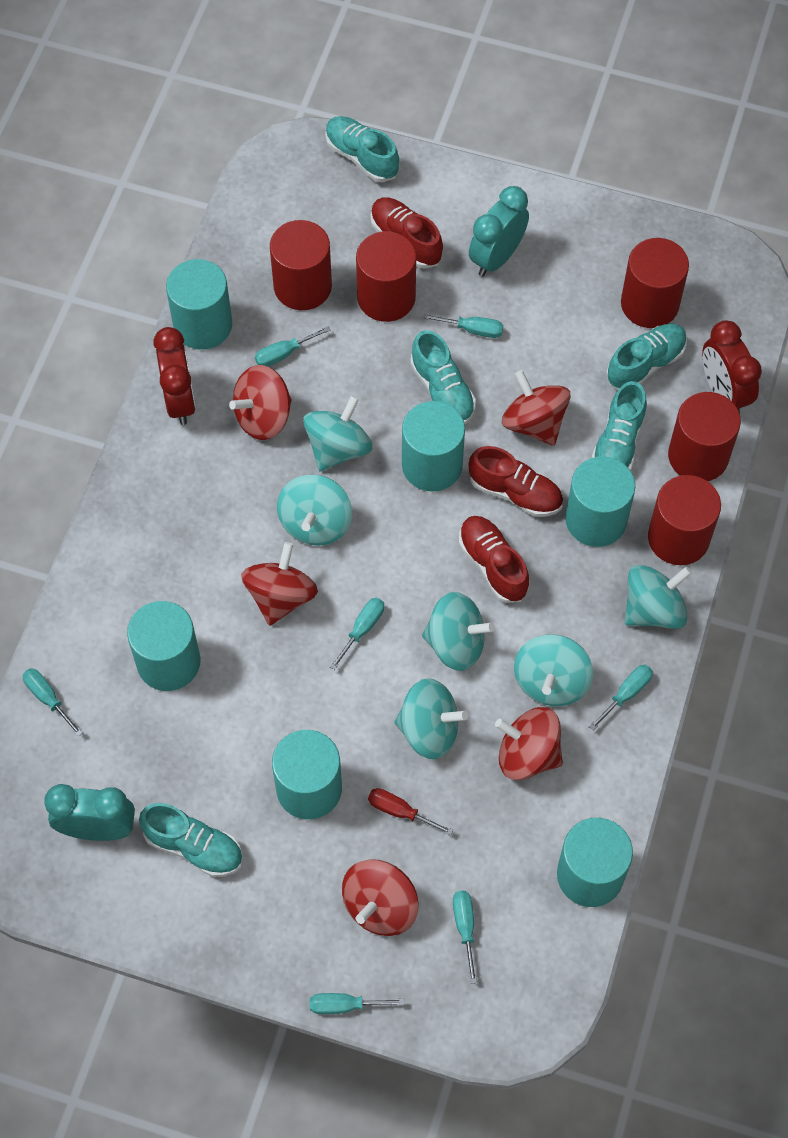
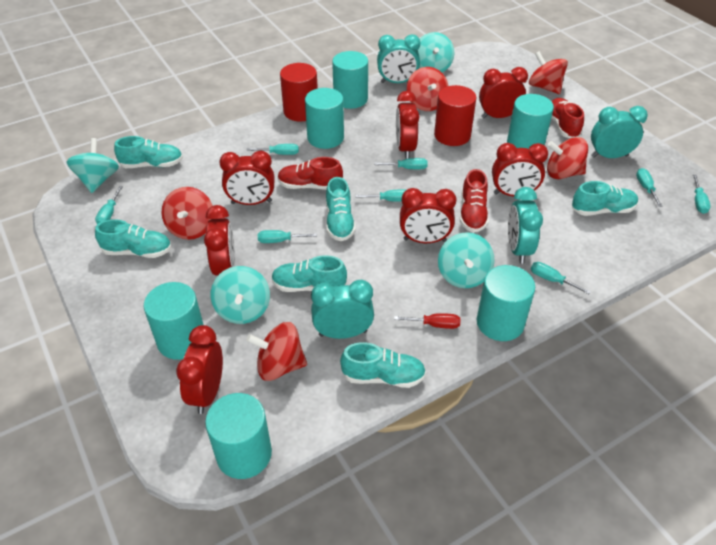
red clock: 2 -> 7
red cylinder: 5 -> 2
turquoise clock: 2 -> 4
turquoise screwdriver: 7 -> 8
turquoise shoe: 5 -> 6
turquoise spinning top: 6 -> 4

